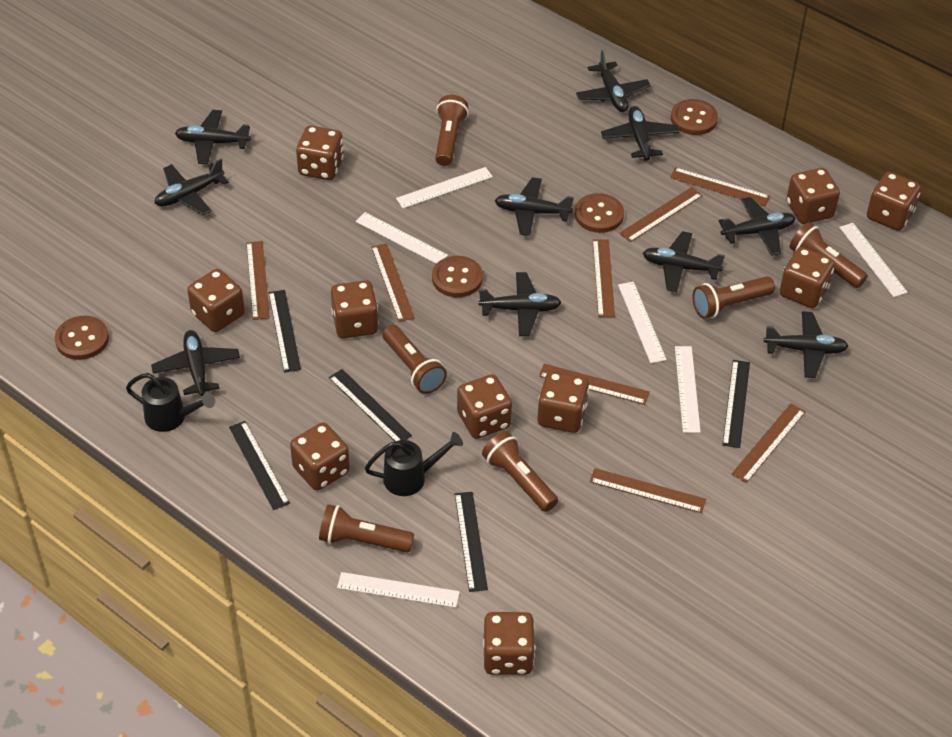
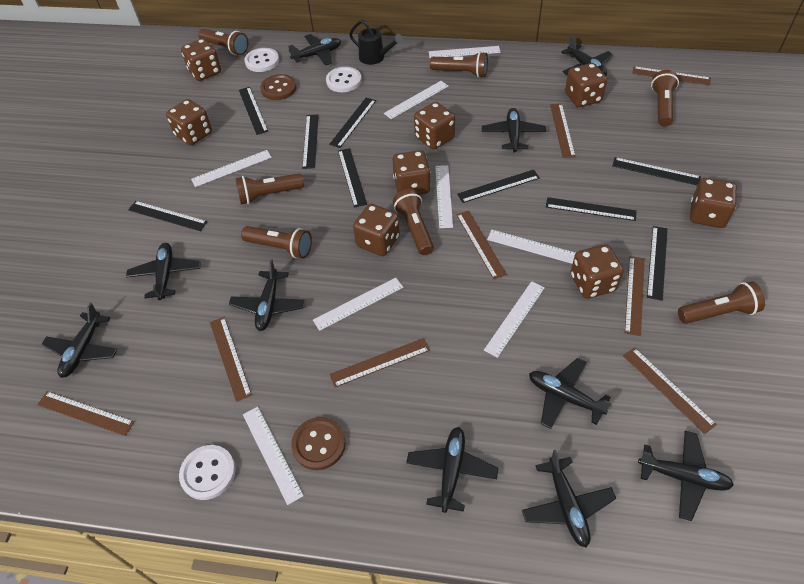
black ruler: 5 -> 9
black watering can: 2 -> 1
brown button: 4 -> 2
brown dice: 10 -> 8
brown flashlight: 6 -> 7
white button: 0 -> 3
white ruler: 6 -> 8

